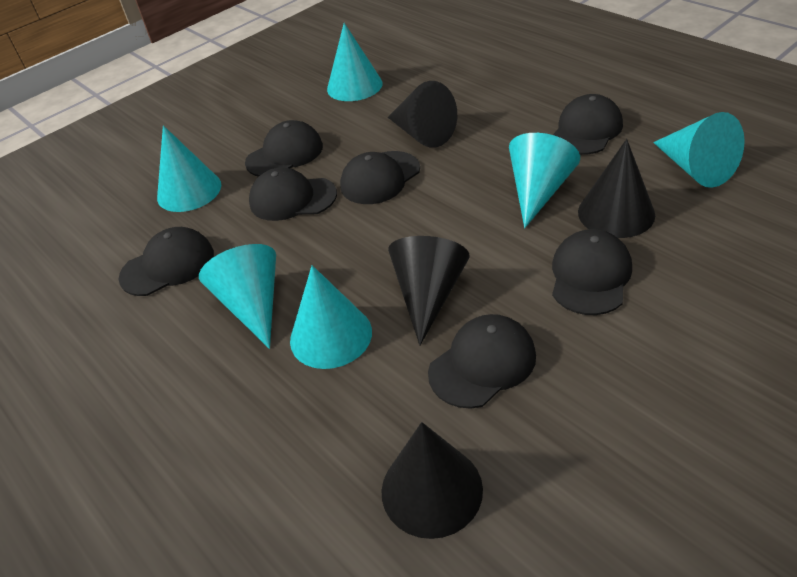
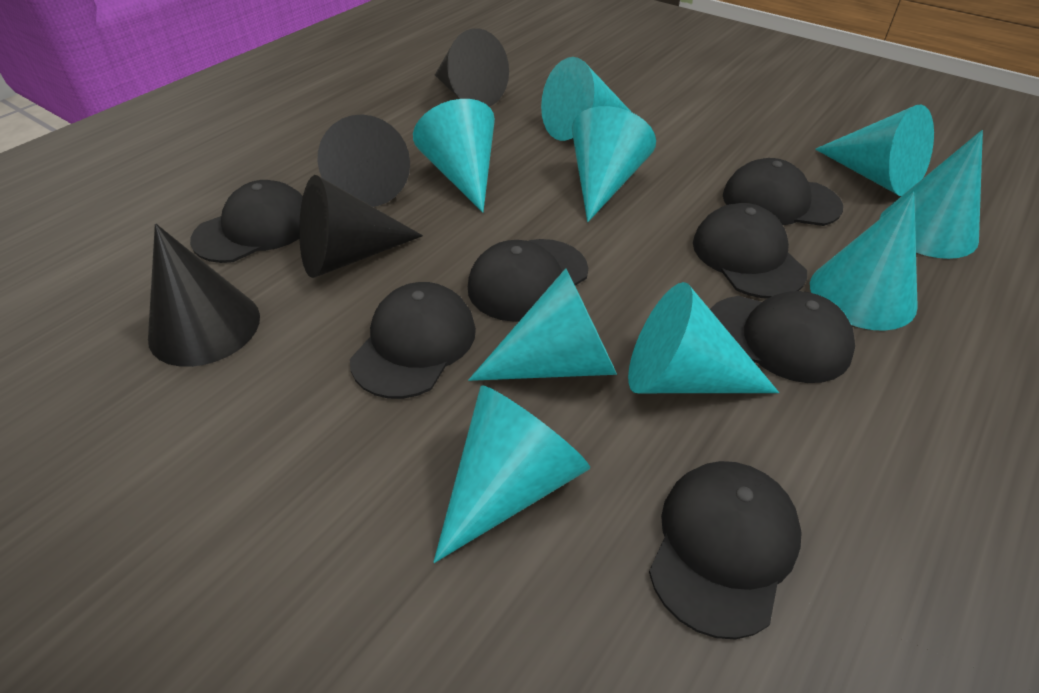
turquoise cone: 6 -> 9

